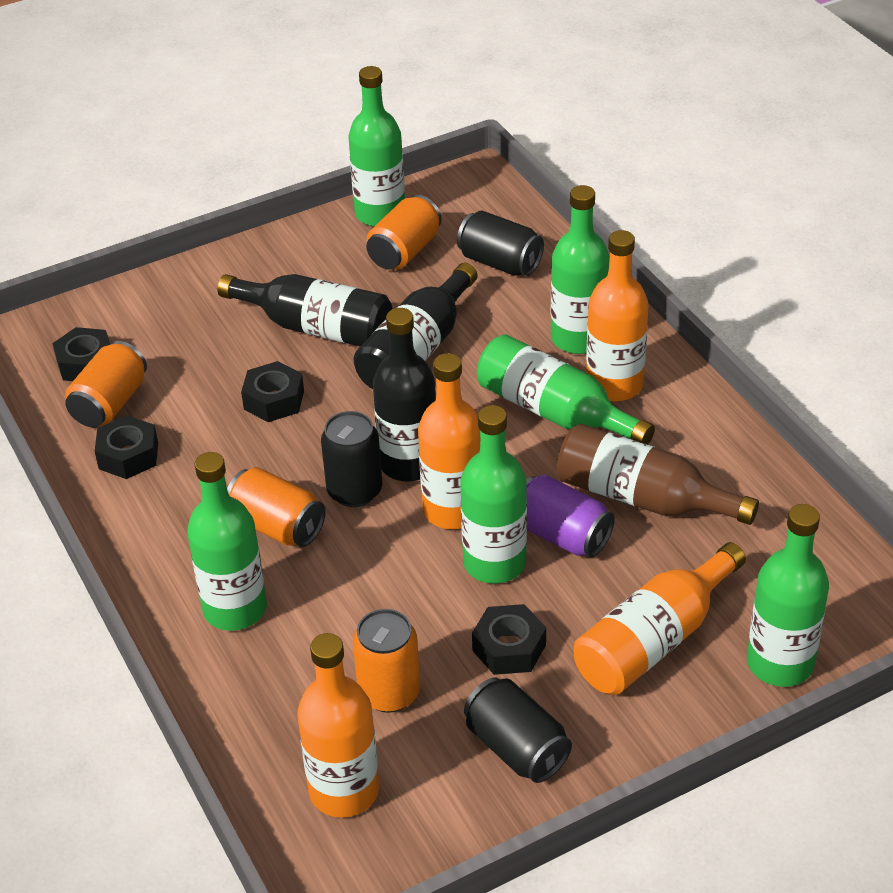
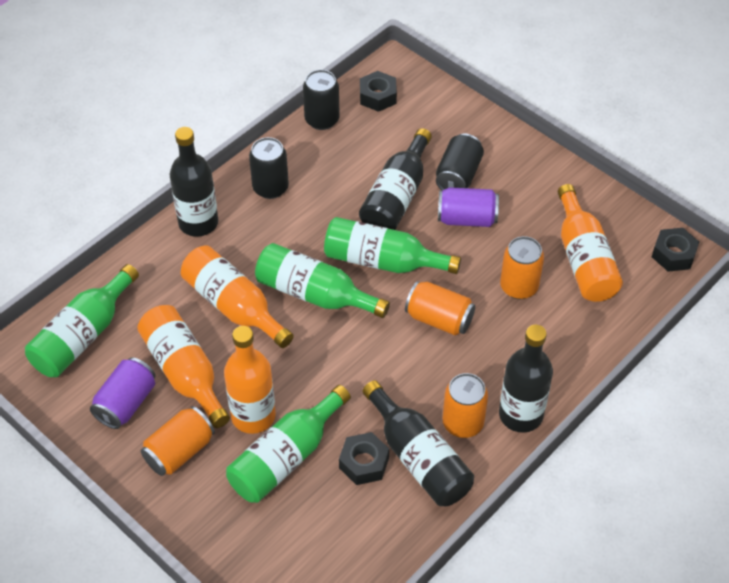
black bottle: 3 -> 4
black nut: 4 -> 3
brown bottle: 1 -> 0
green bottle: 6 -> 4
purple can: 1 -> 2

